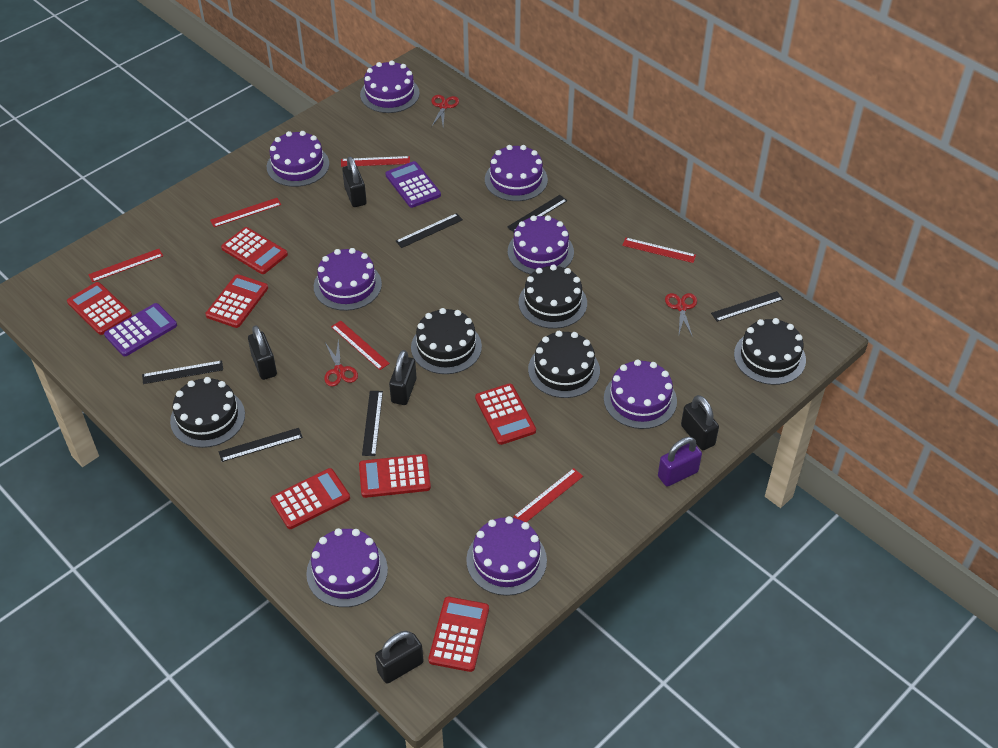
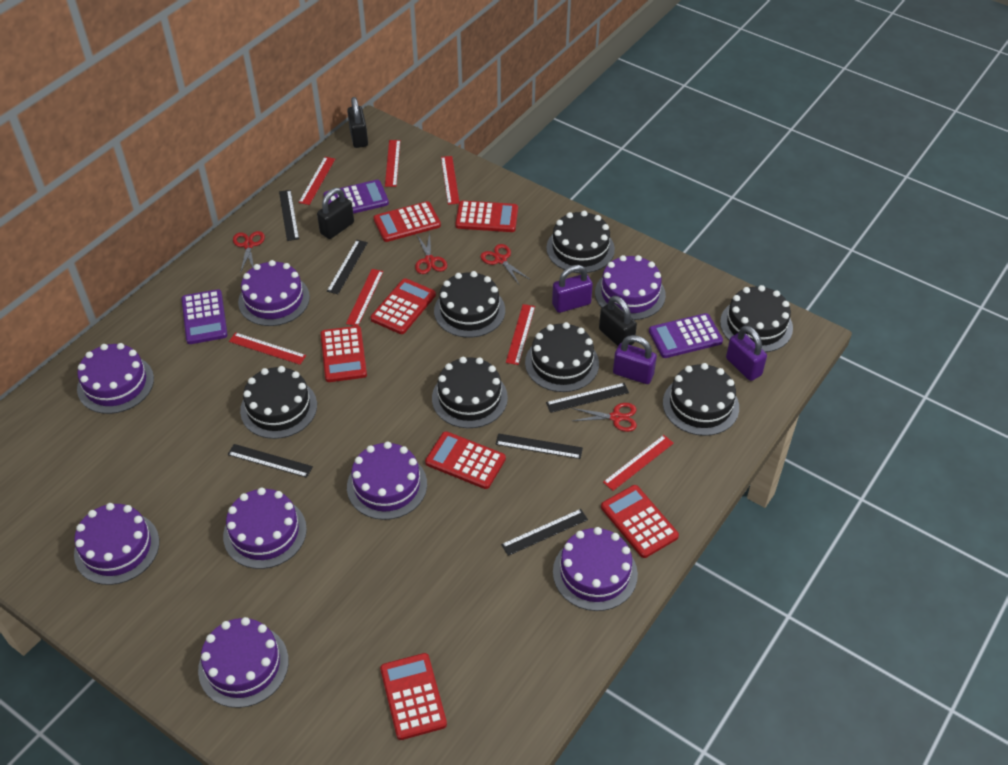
black cake: 5 -> 7
black padlock: 5 -> 3
purple calculator: 2 -> 3
purple padlock: 1 -> 3
red ruler: 6 -> 7
red scissors: 3 -> 4

